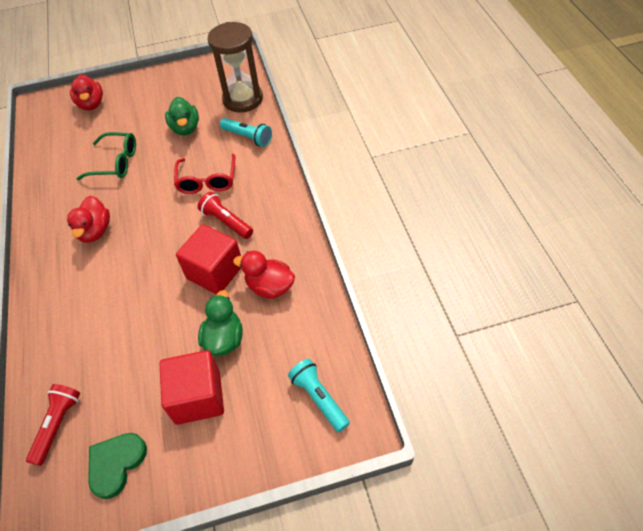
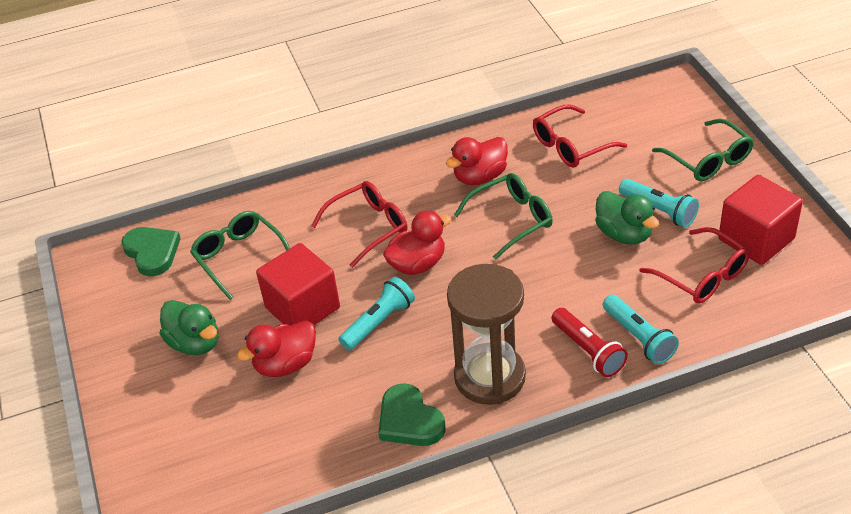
green glasses: 1 -> 3
green heart: 1 -> 2
red flashlight: 2 -> 1
red glasses: 1 -> 3
turquoise flashlight: 2 -> 3

